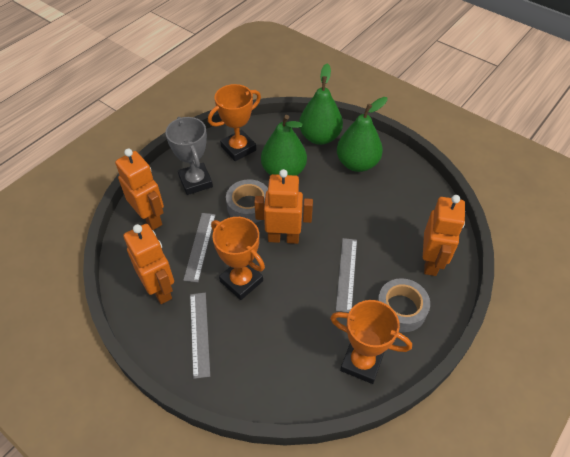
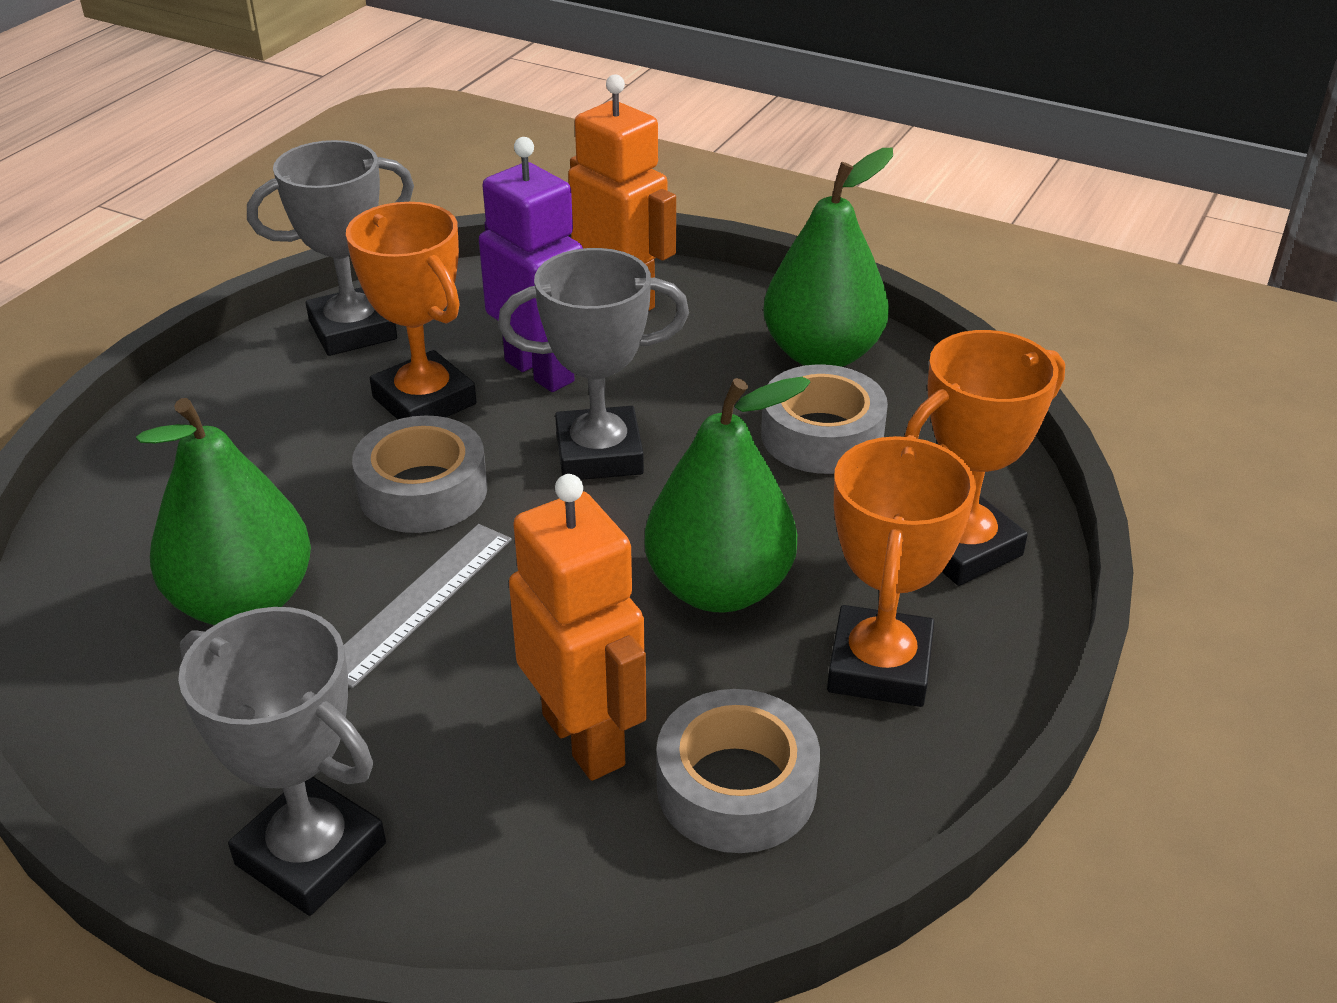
grey ruler: 3 -> 1
grey tape: 2 -> 3
grey trophy: 1 -> 3
orange robot: 4 -> 2
purple robot: 0 -> 1

